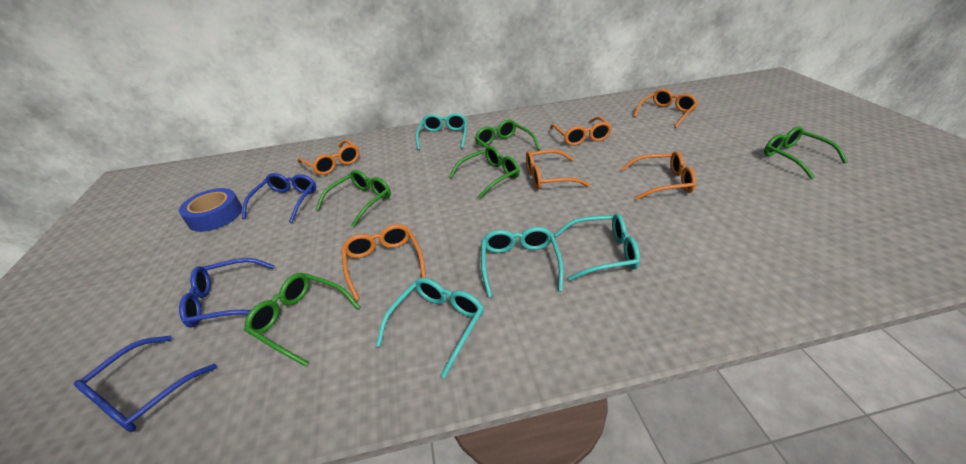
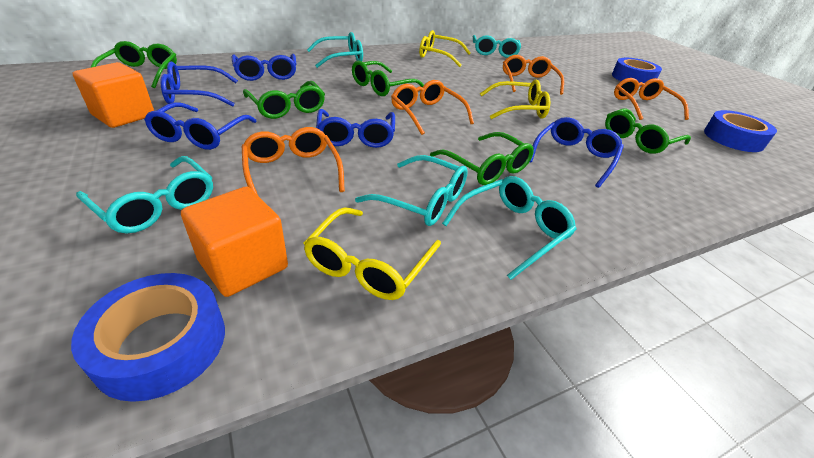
blue glasses: 3 -> 5
blue tape: 1 -> 3
orange cube: 0 -> 2
orange glasses: 6 -> 4
turquoise glasses: 4 -> 5
yellow glasses: 0 -> 3

